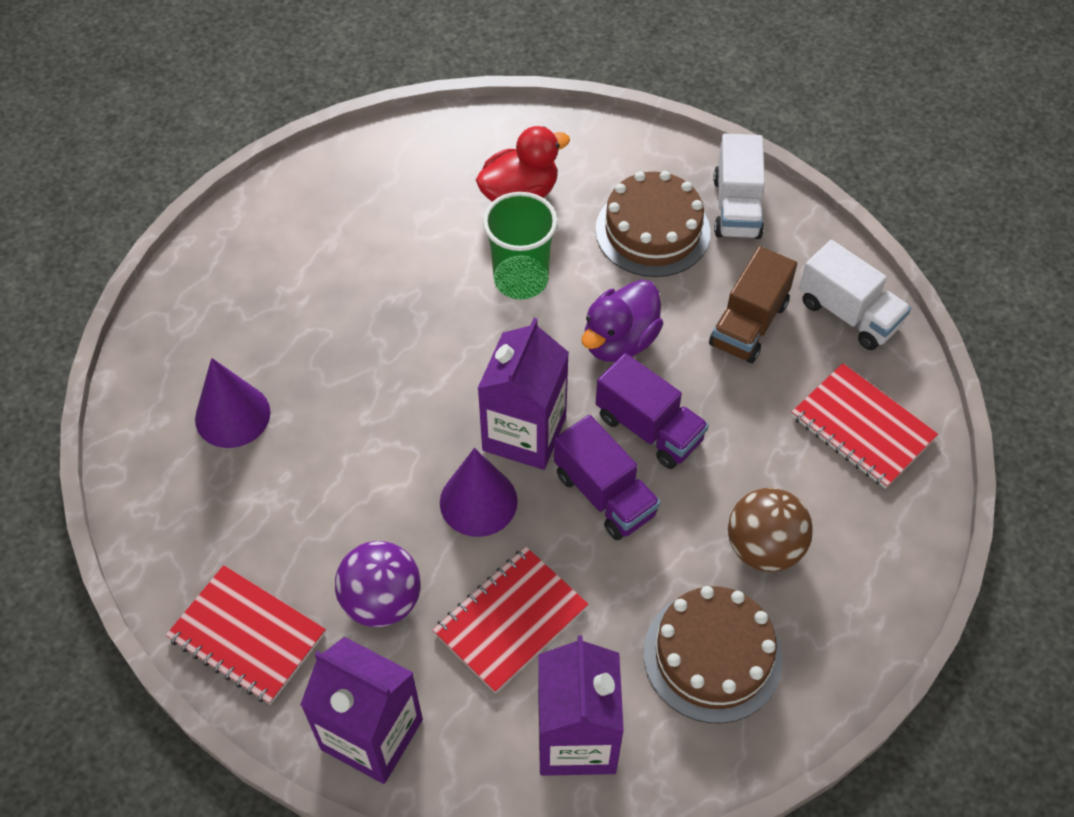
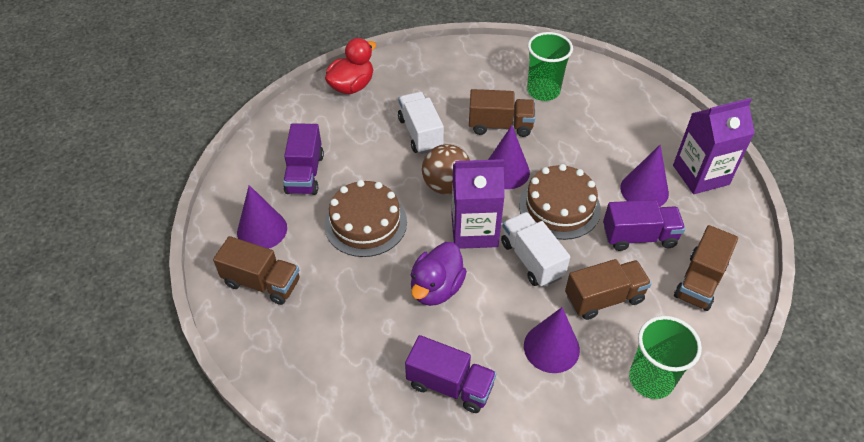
brown truck: 1 -> 4
green cup: 1 -> 2
purple ball: 1 -> 0
purple carton: 3 -> 2
purple cone: 2 -> 4
purple truck: 2 -> 3
red notebook: 3 -> 0

